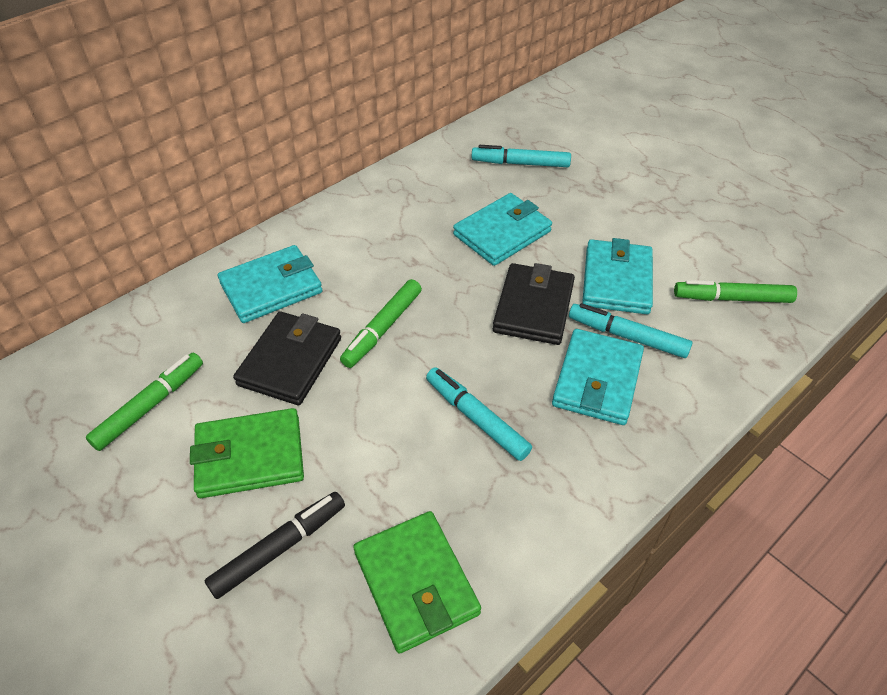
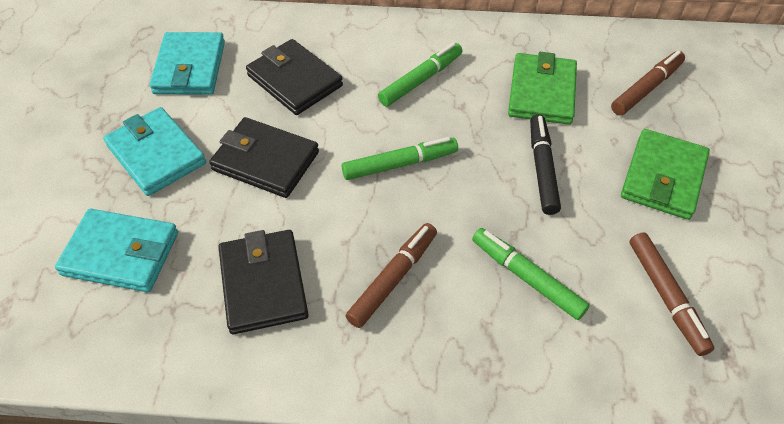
black wallet: 2 -> 3
brown marker: 0 -> 3
turquoise marker: 3 -> 0
turquoise wallet: 4 -> 3

